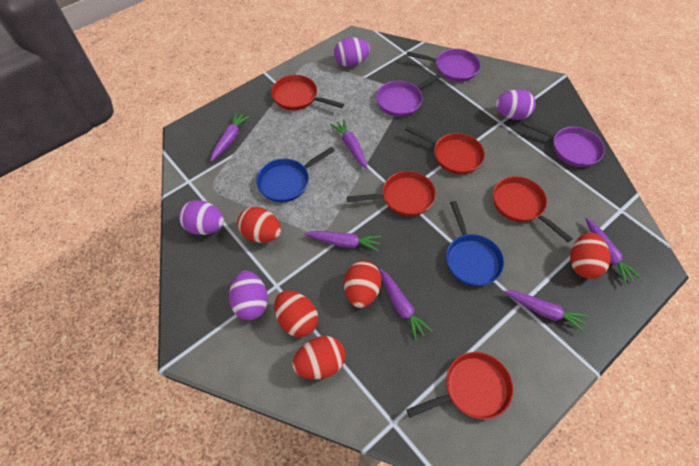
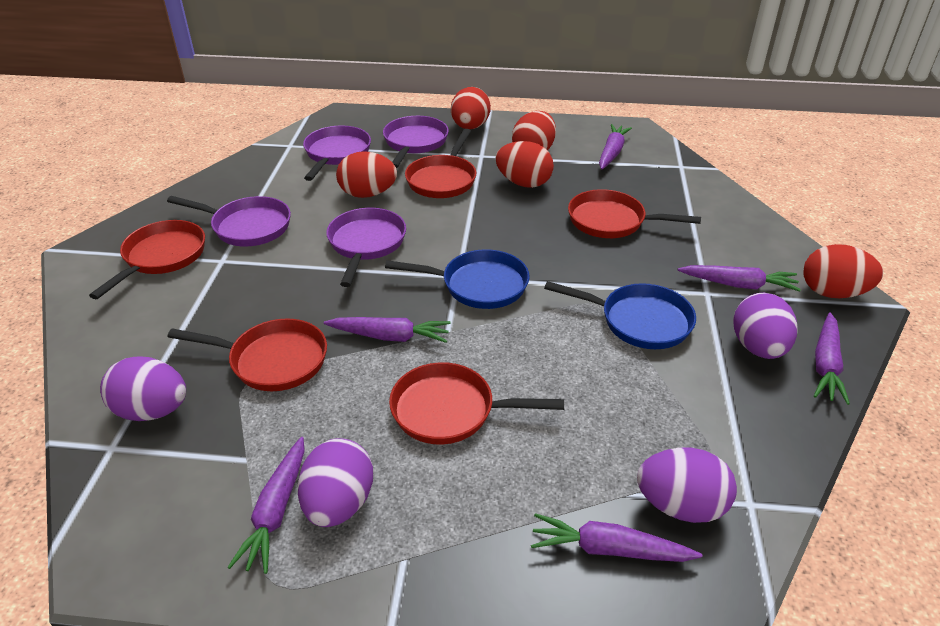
purple pan: 3 -> 4

